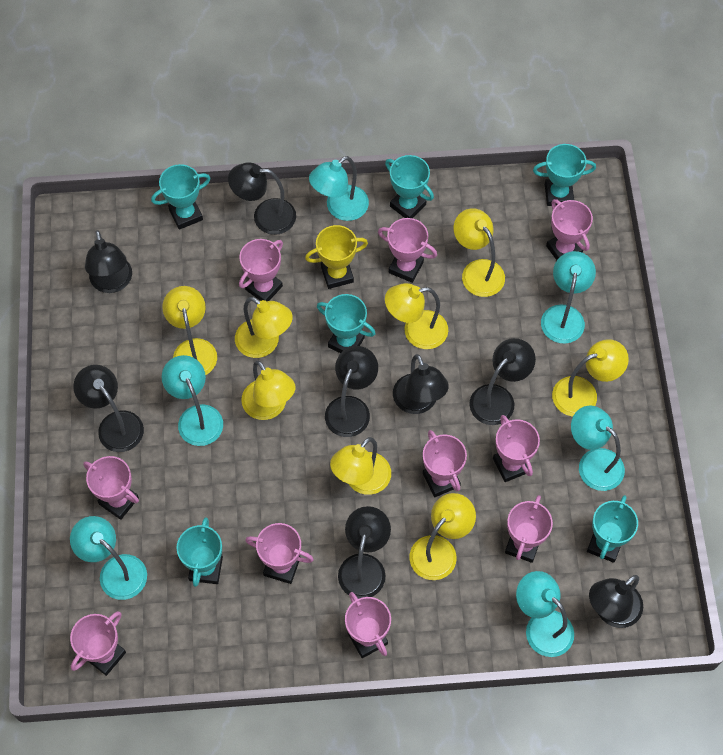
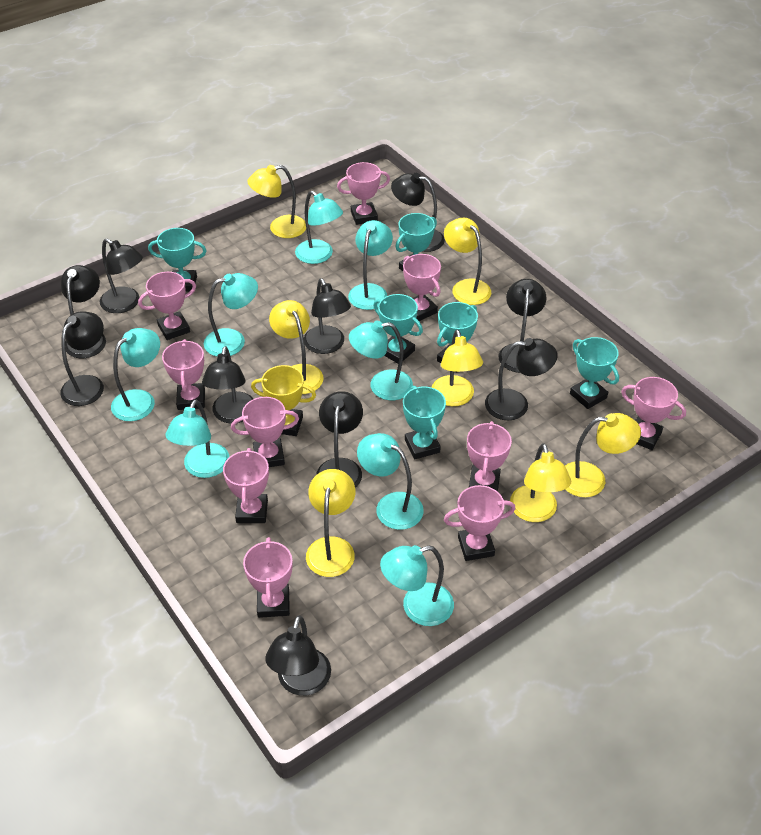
black lamp: 8 -> 10
turquoise lamp: 6 -> 8
yellow lamp: 8 -> 7

